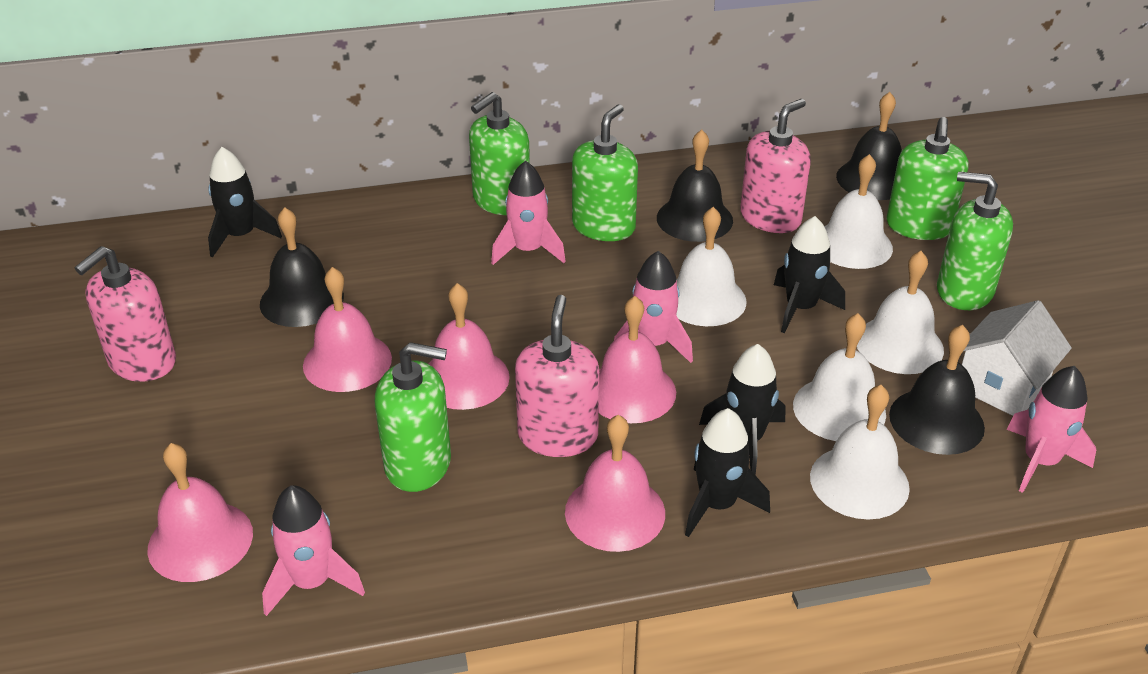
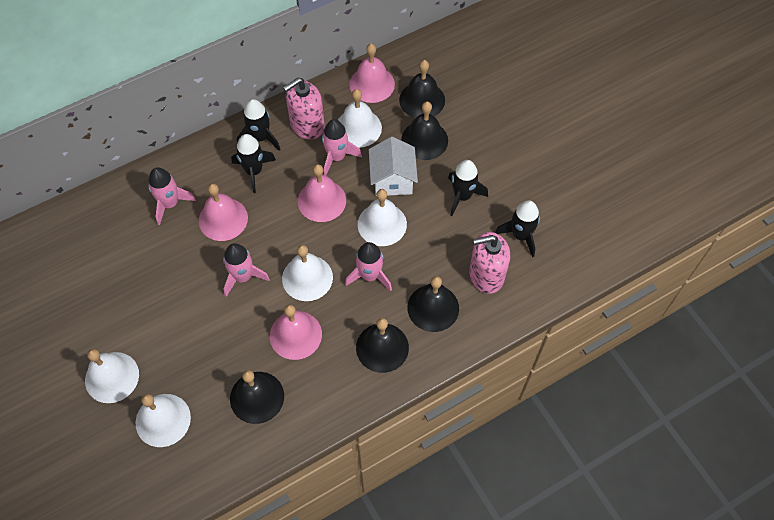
black bell: 4 -> 5
green soap dispenser: 5 -> 0
pink bell: 5 -> 4
pink soap dispenser: 3 -> 2

